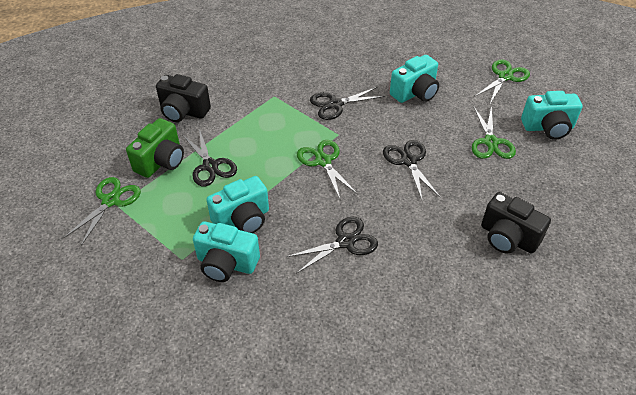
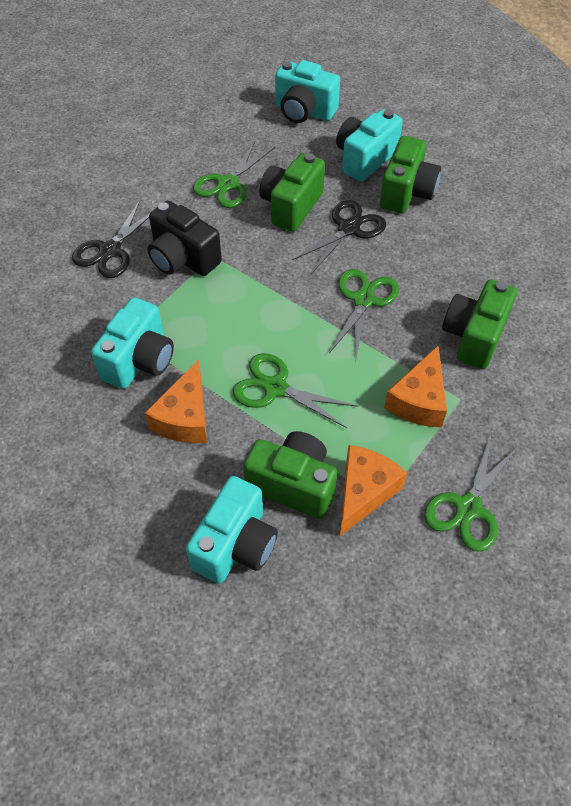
black camera: 2 -> 1
black scissors: 4 -> 2
green camera: 1 -> 4
orange cheese: 0 -> 3

